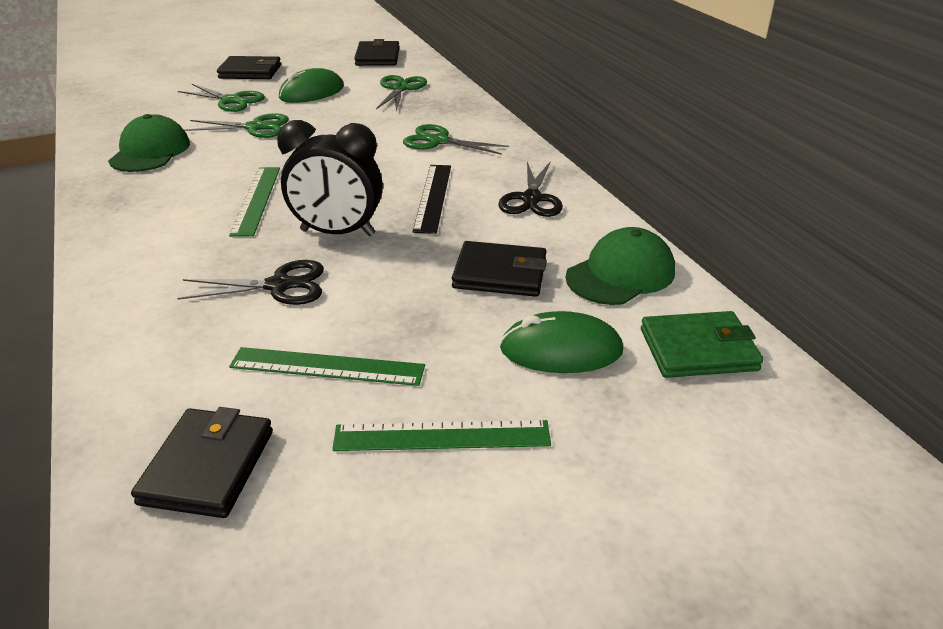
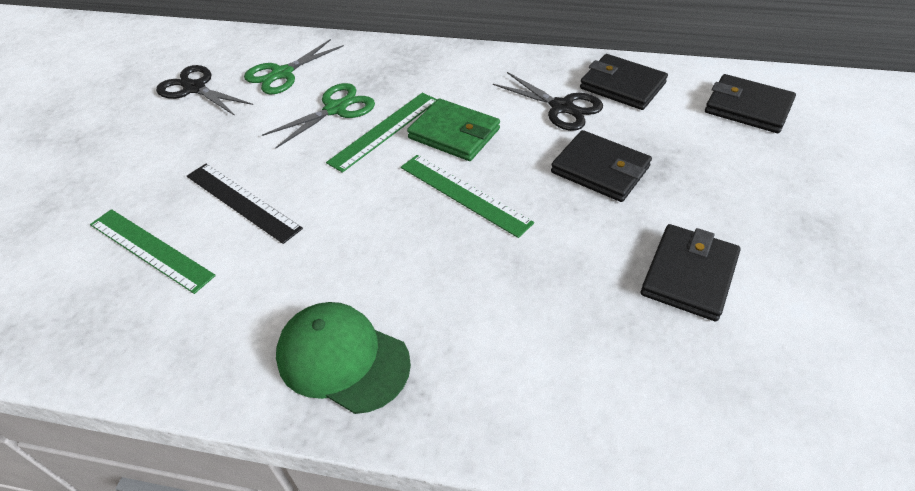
black clock: 1 -> 0
green cap: 2 -> 1
green mouse: 2 -> 0
green scissors: 4 -> 2

